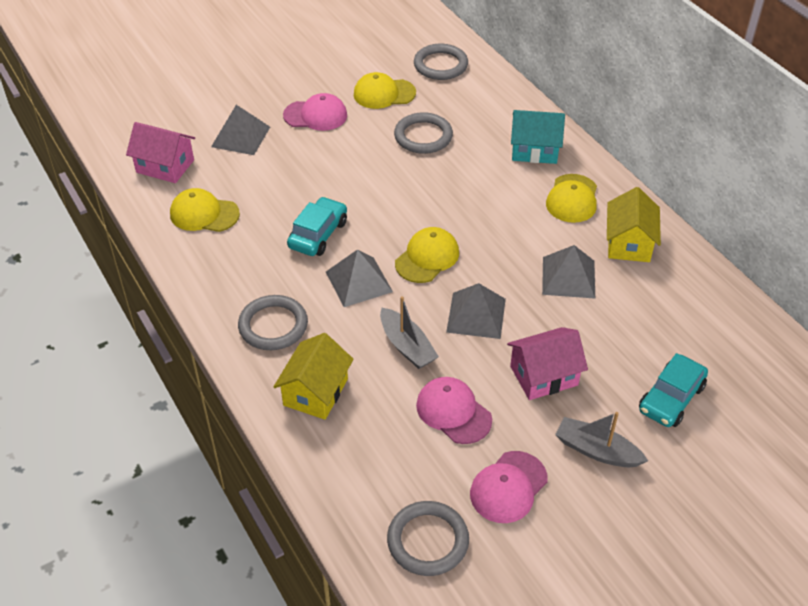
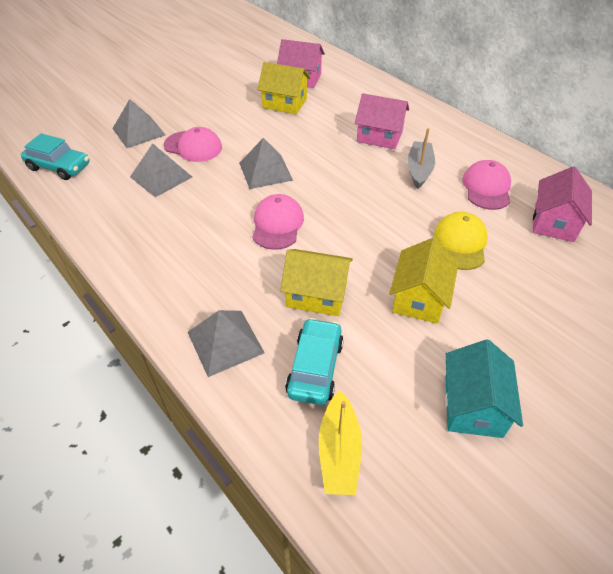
grey boat: 2 -> 1
grey ring: 4 -> 0
pink house: 2 -> 3
yellow boat: 0 -> 1
yellow cap: 4 -> 1
yellow house: 2 -> 3

